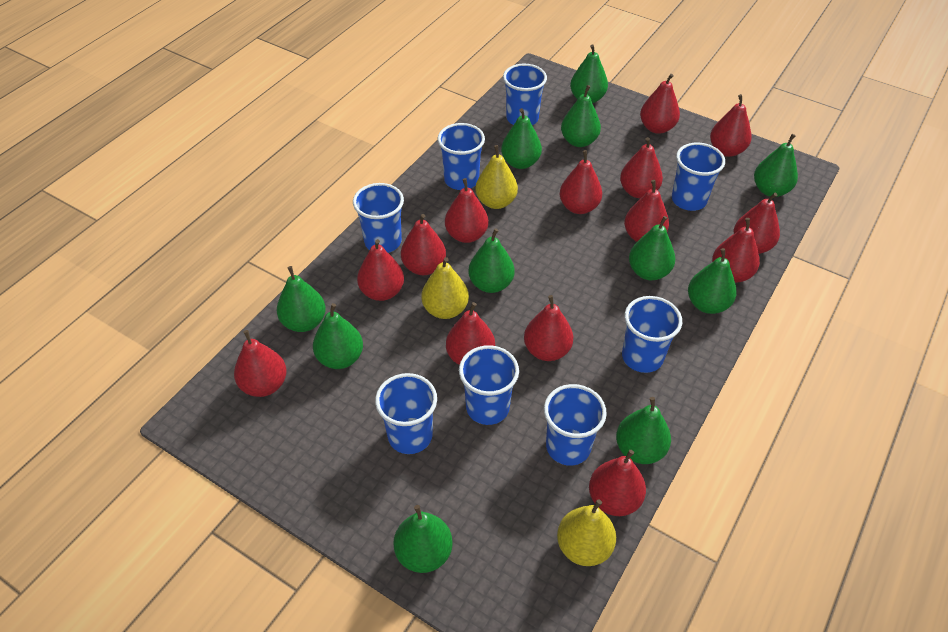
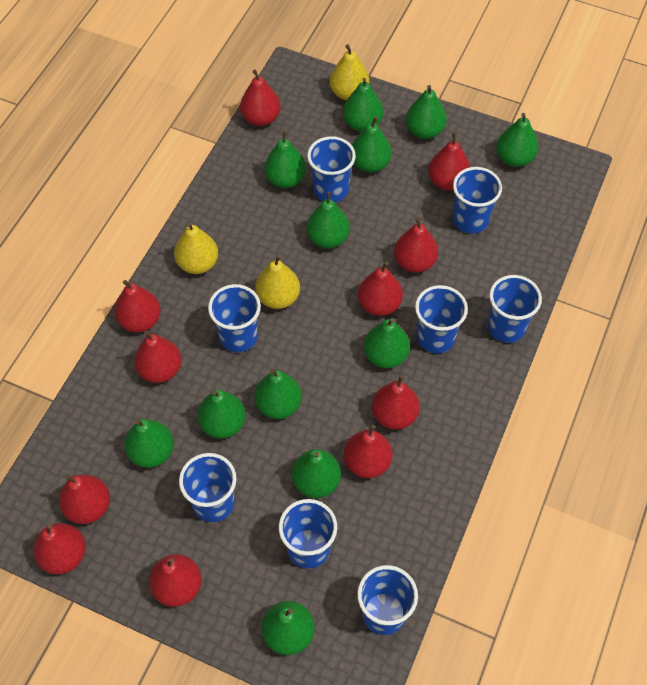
green pear: 11 -> 12
red pear: 14 -> 11

